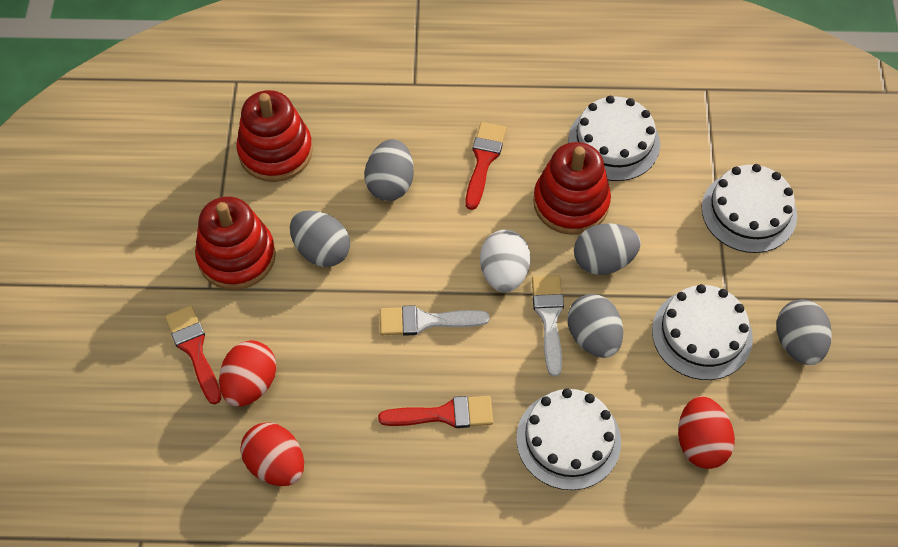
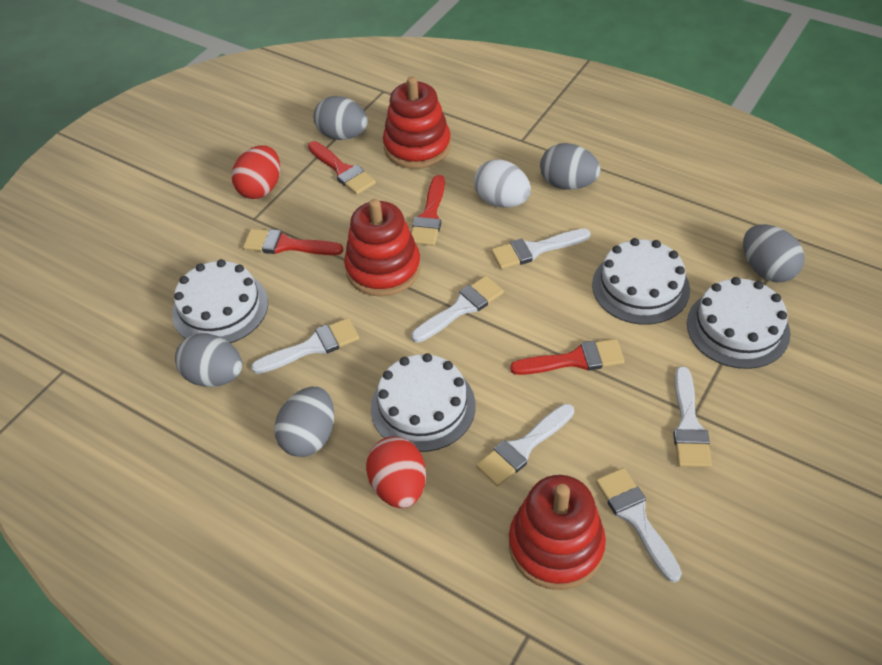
red brush: 3 -> 4
red egg: 3 -> 2
white brush: 2 -> 6

